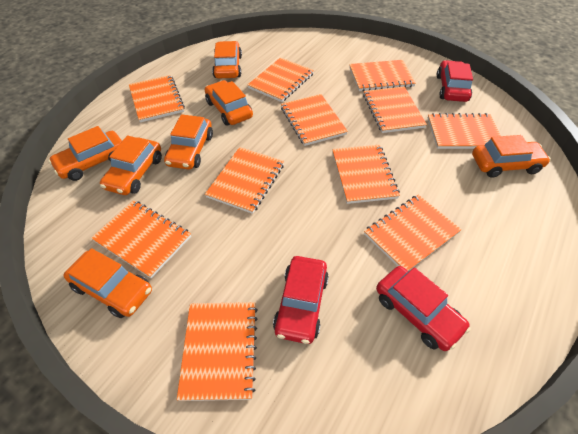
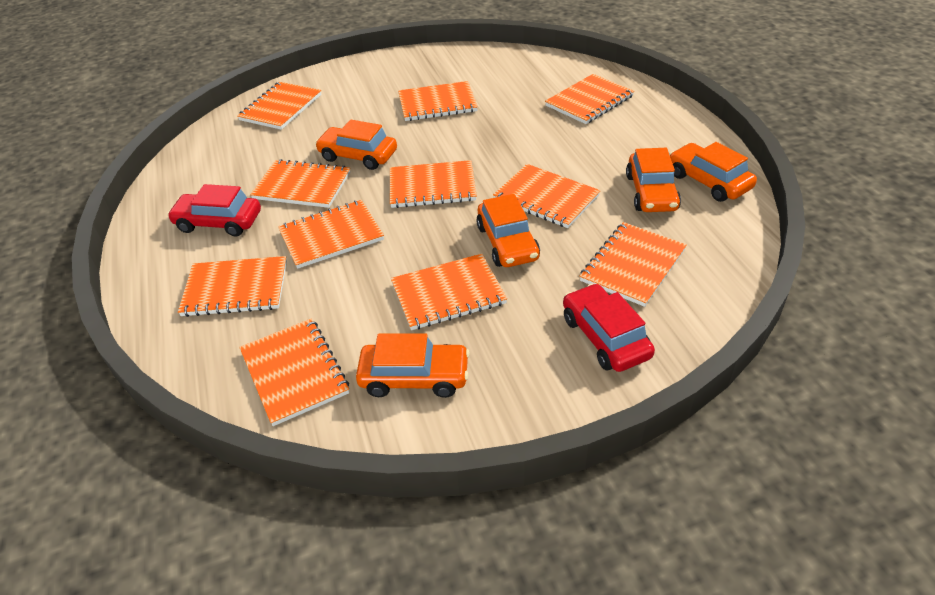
orange car: 7 -> 5
red car: 3 -> 2

